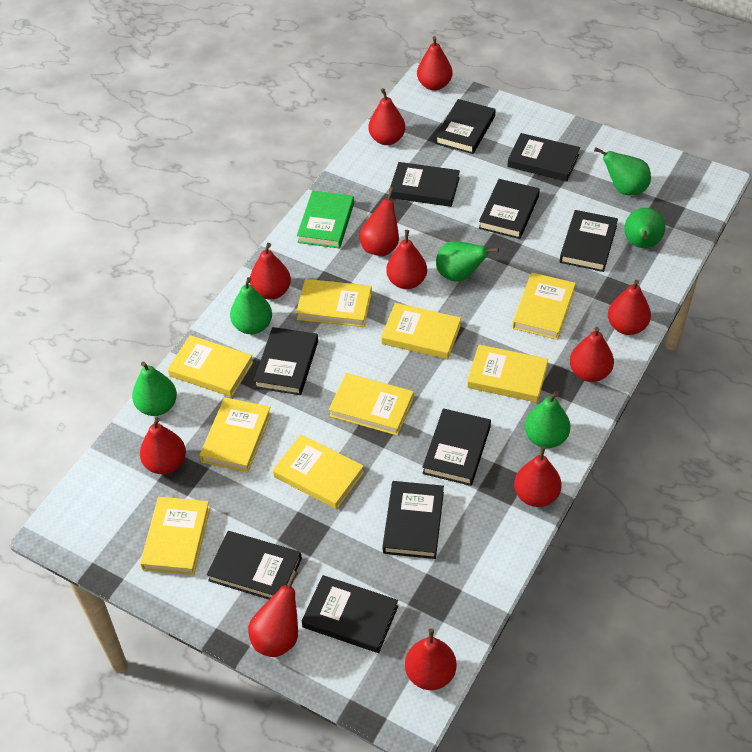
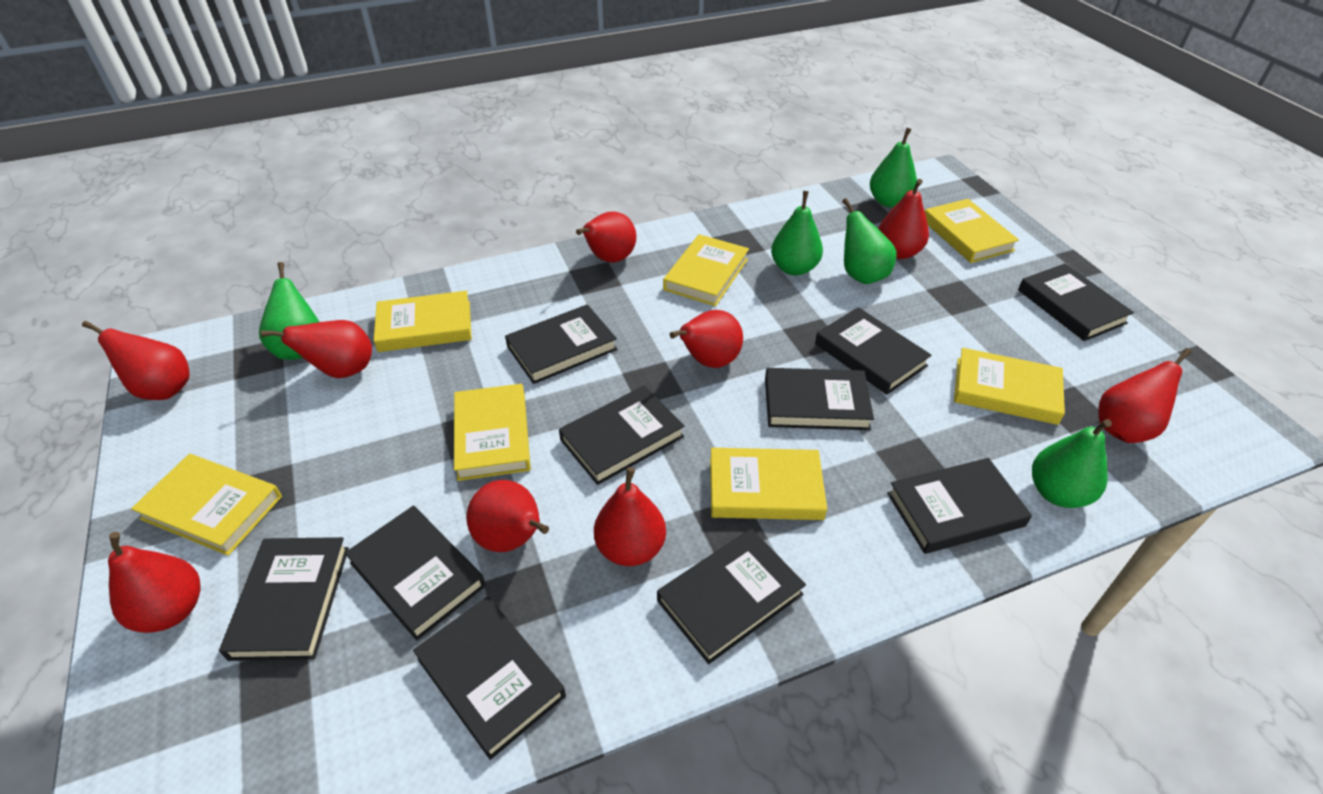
green book: 1 -> 0
green pear: 6 -> 5
red pear: 11 -> 9
yellow book: 9 -> 7

